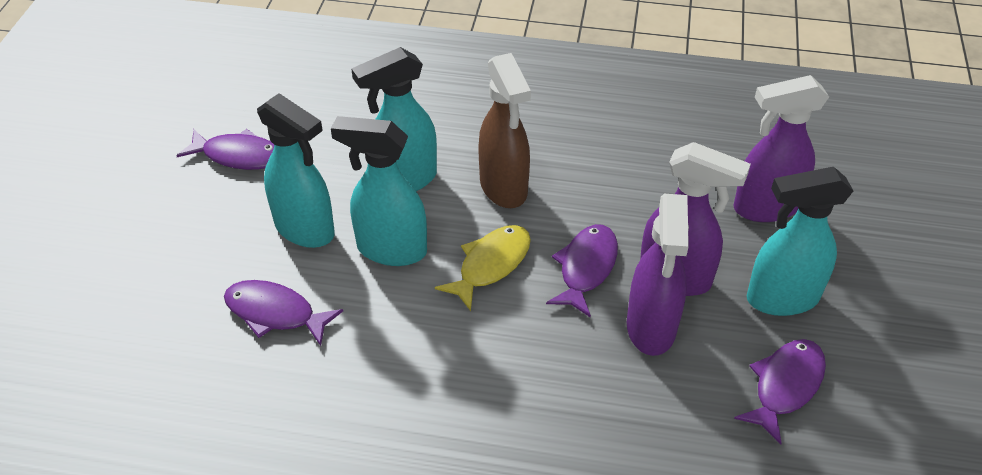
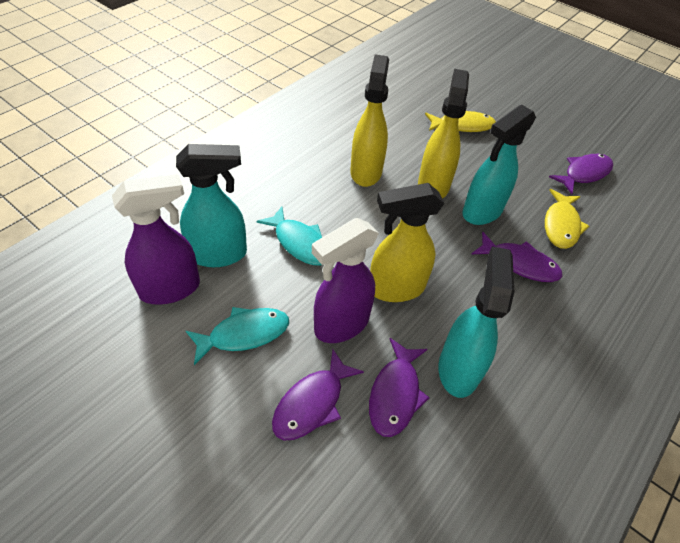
brown spray bottle: 1 -> 0
purple spray bottle: 3 -> 2
turquoise fish: 0 -> 2
turquoise spray bottle: 4 -> 3
yellow fish: 1 -> 2
yellow spray bottle: 0 -> 3

